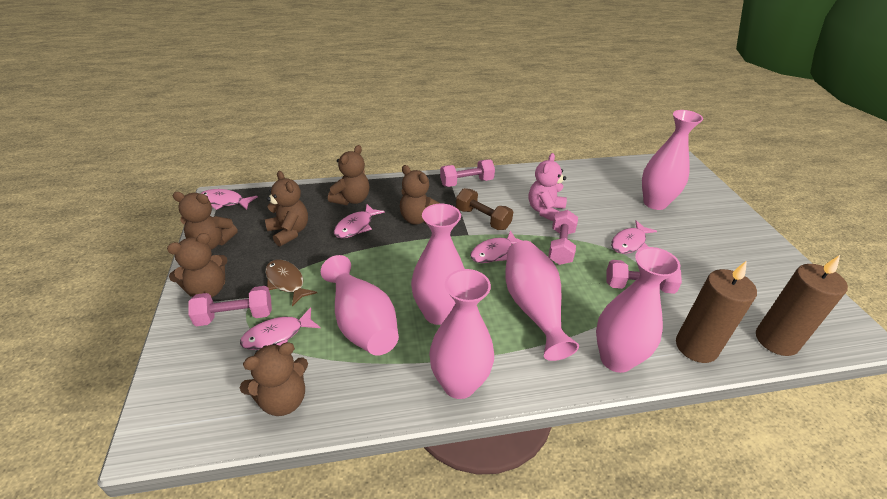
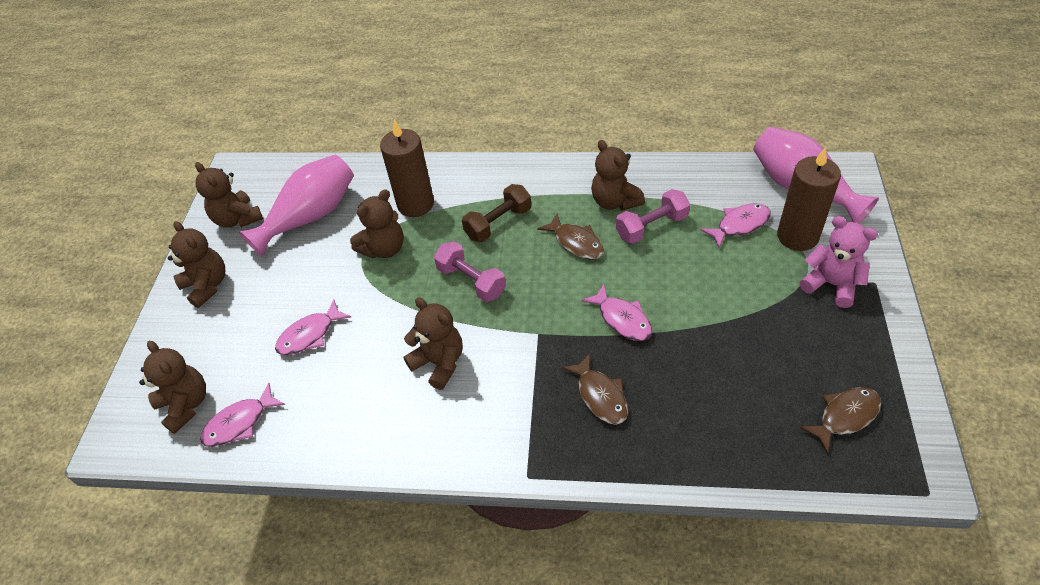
brown fish: 1 -> 3
pink dumbbell: 4 -> 2
pink fish: 5 -> 4
pink vase: 6 -> 2

